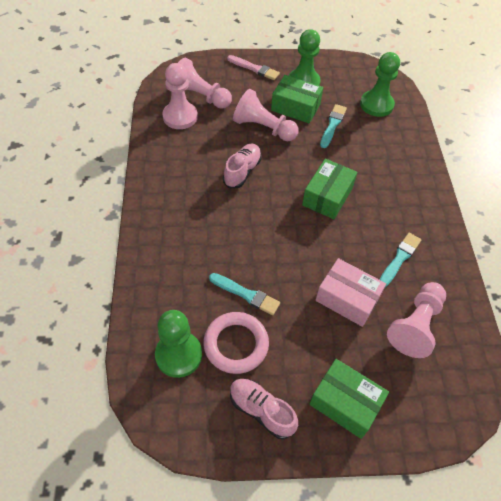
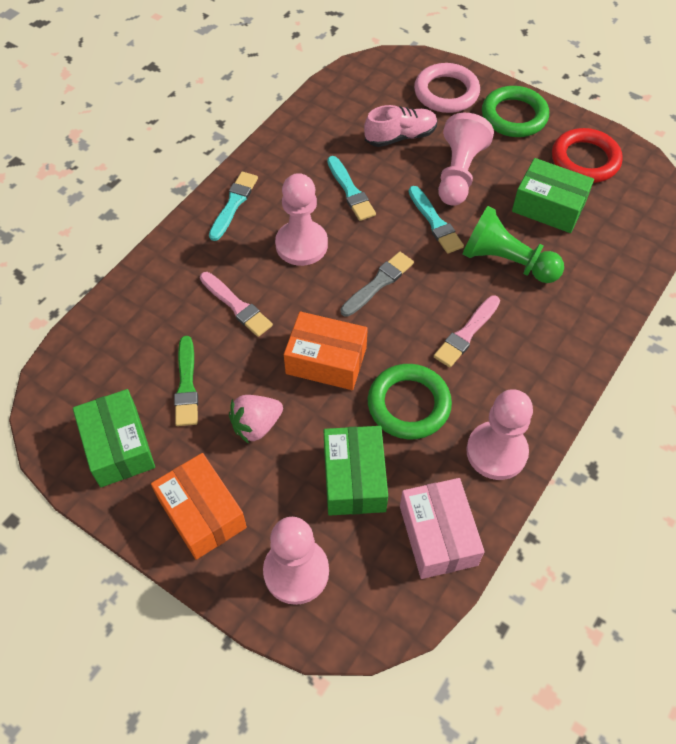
green brush: 0 -> 1
green pawn: 3 -> 1
green ring: 0 -> 2
grey brush: 0 -> 1
orange box: 0 -> 2
pink brush: 1 -> 2
pink shoe: 2 -> 1
pink strawberry: 0 -> 1
red ring: 0 -> 1

